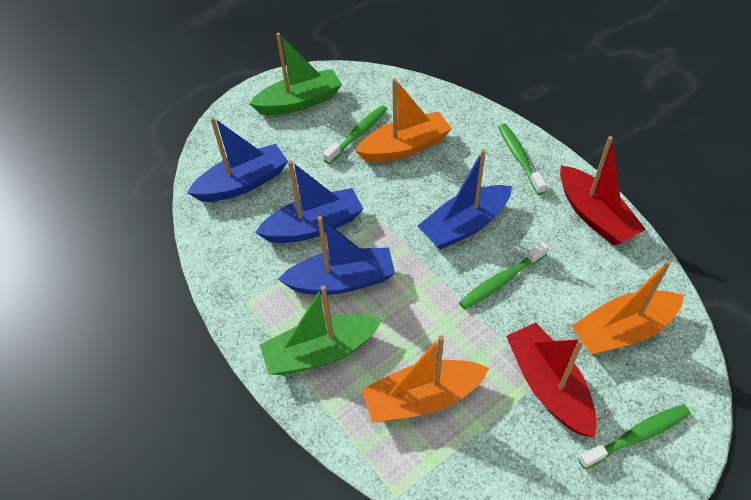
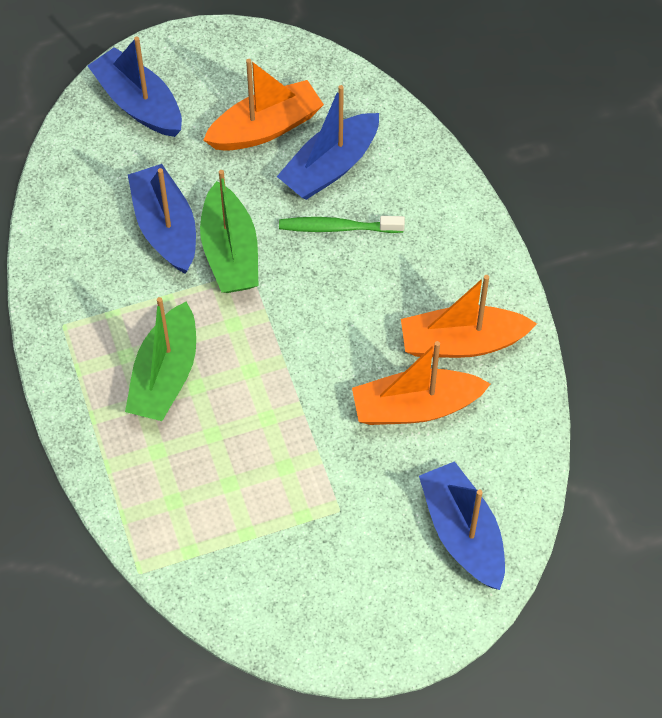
green toothbrush: 4 -> 1
red boat: 2 -> 0

